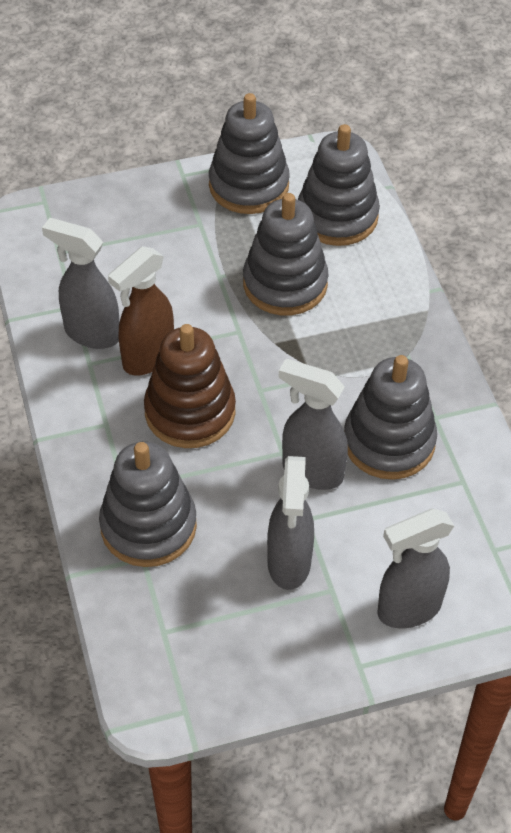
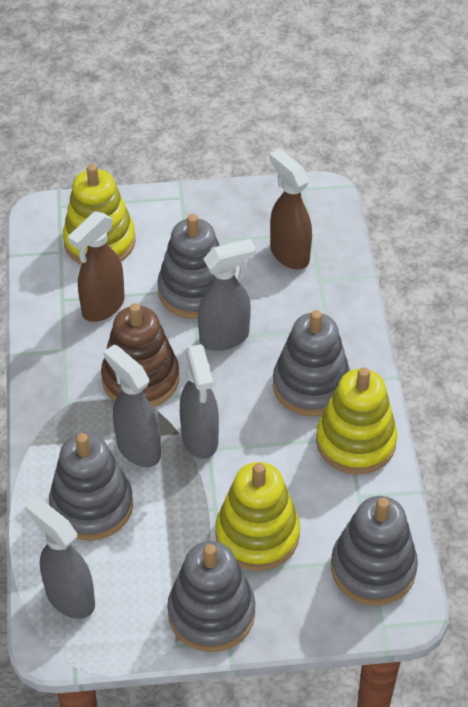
brown spray bottle: 1 -> 2
yellow stacking toy: 0 -> 3

